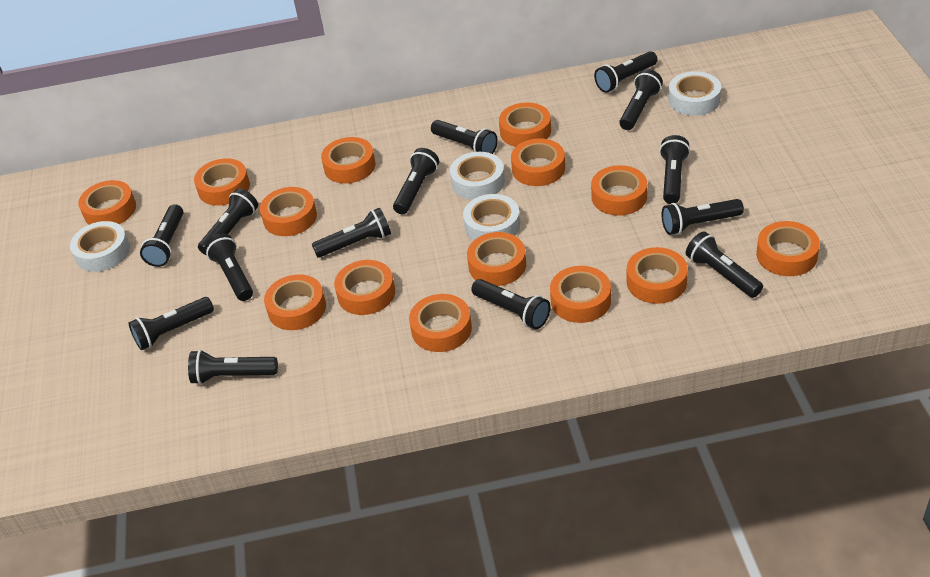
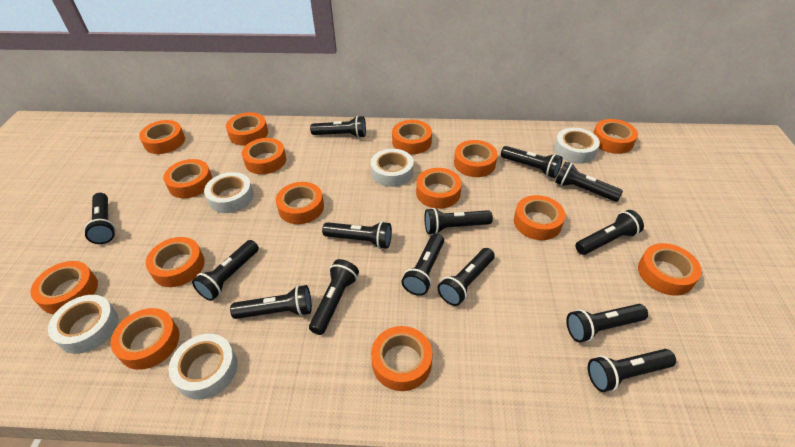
orange tape: 14 -> 15
white tape: 4 -> 5

